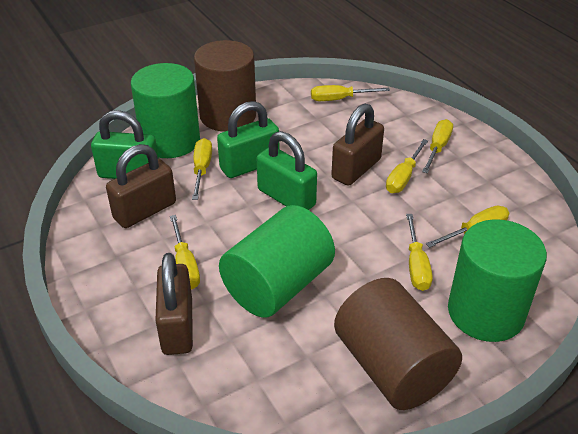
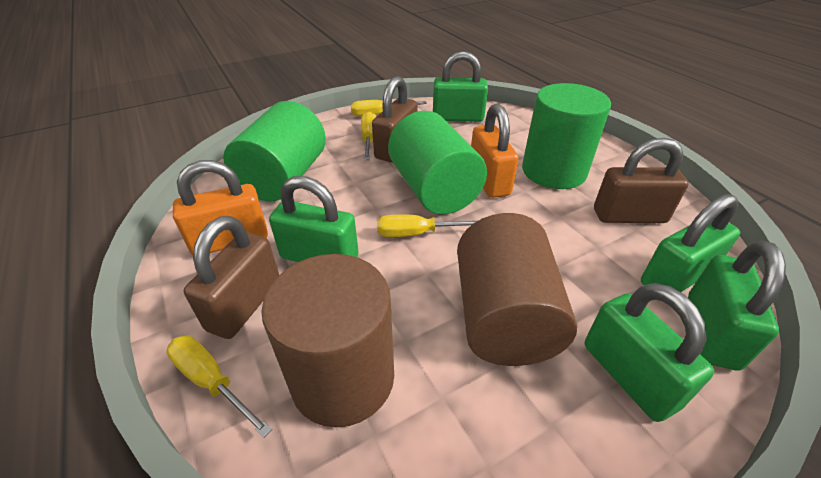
green padlock: 3 -> 5
orange padlock: 0 -> 2
yellow screwdriver: 7 -> 4

